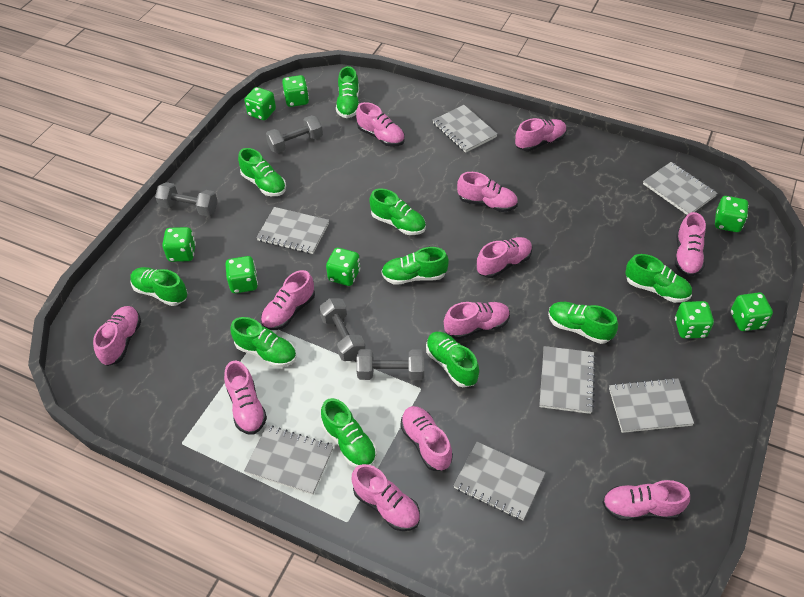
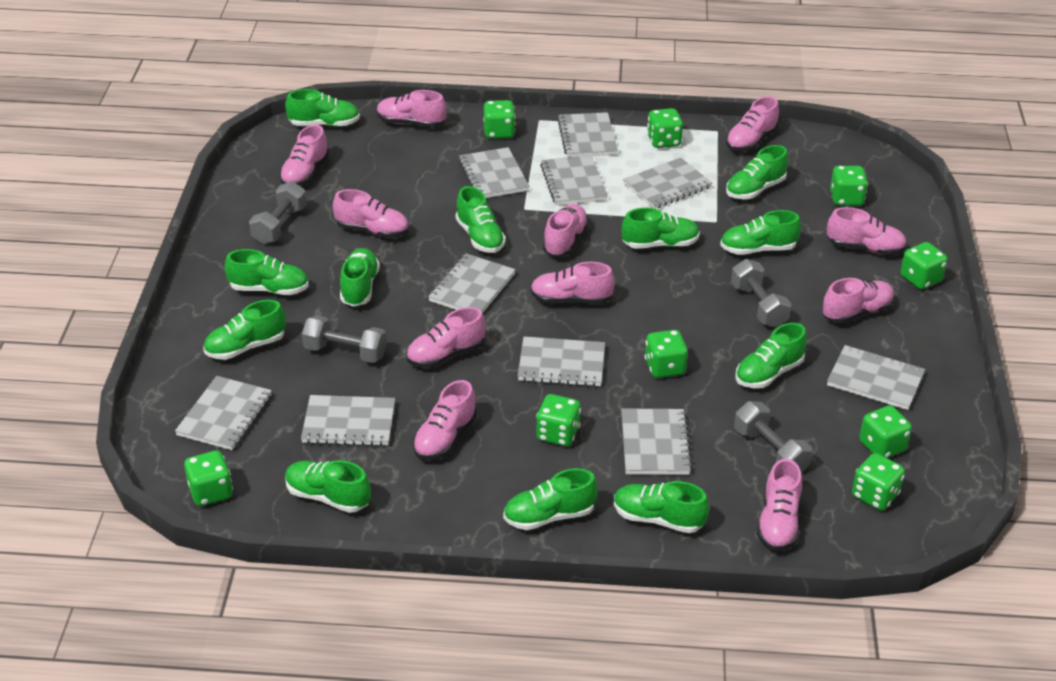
green dice: 8 -> 9
green shoe: 10 -> 12
grey notebook: 7 -> 10
pink shoe: 12 -> 11

